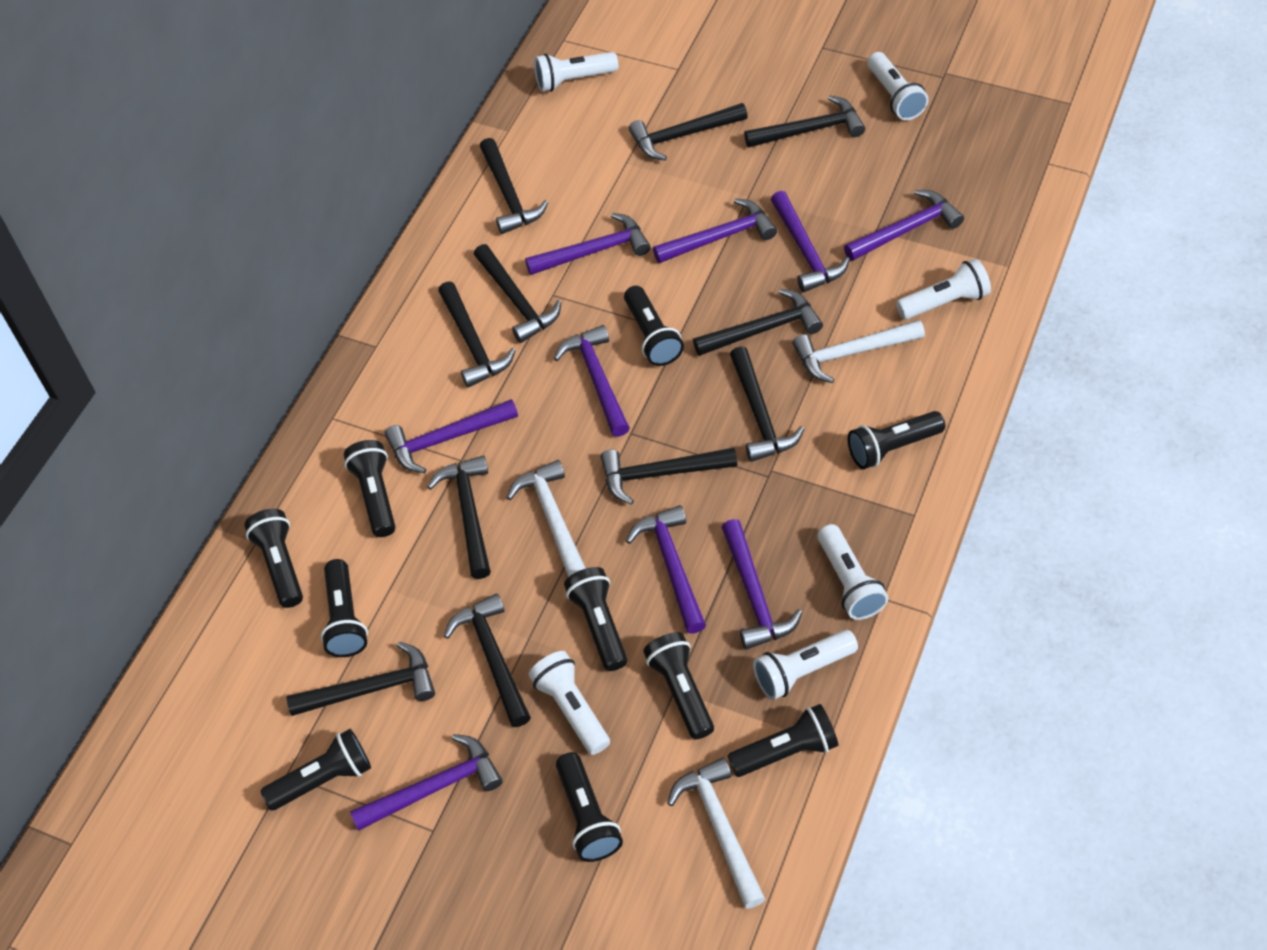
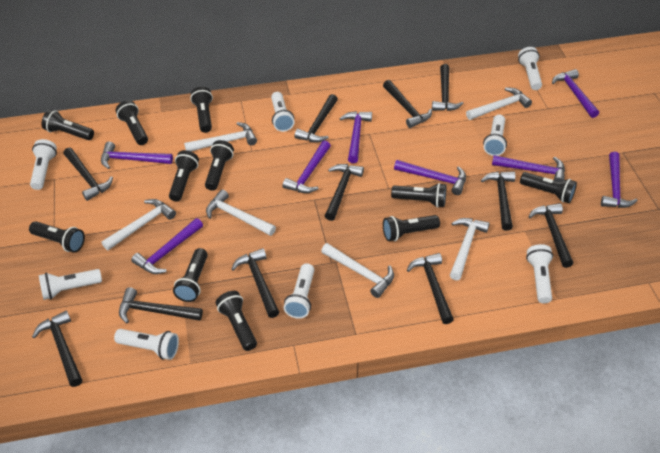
black flashlight: 10 -> 11
purple hammer: 9 -> 8
white flashlight: 6 -> 8
white hammer: 3 -> 6

